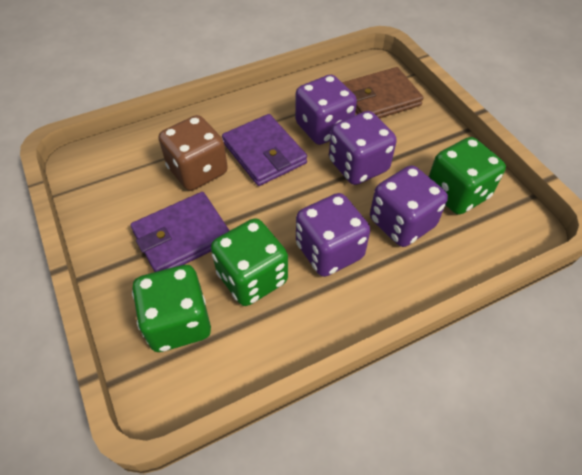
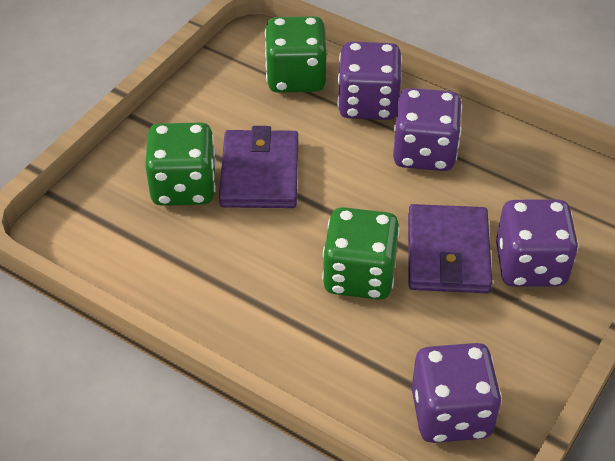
brown dice: 1 -> 0
brown wallet: 1 -> 0

